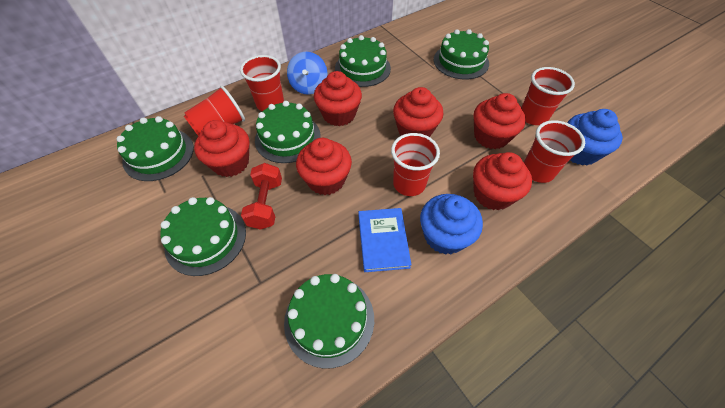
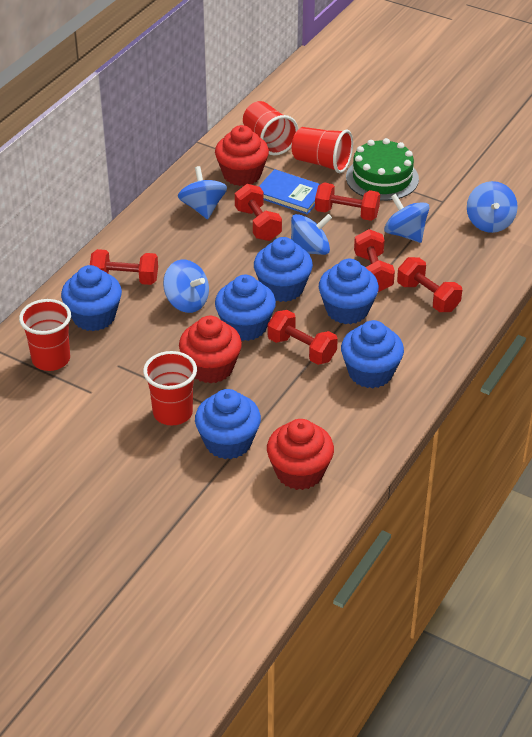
blue cupcake: 2 -> 6
blue spinning top: 1 -> 5
green cake: 6 -> 1
red cup: 5 -> 4
red cupcake: 6 -> 3
red dumbbell: 1 -> 6

